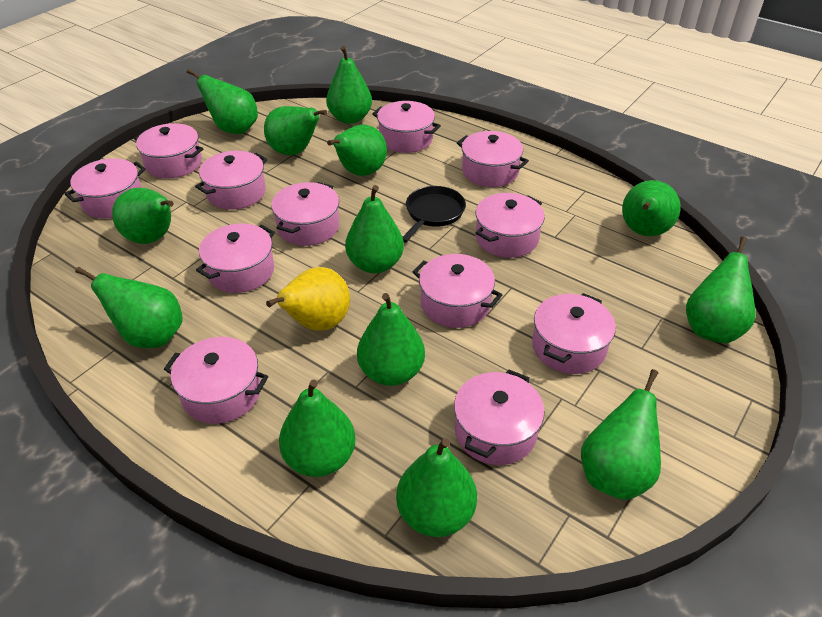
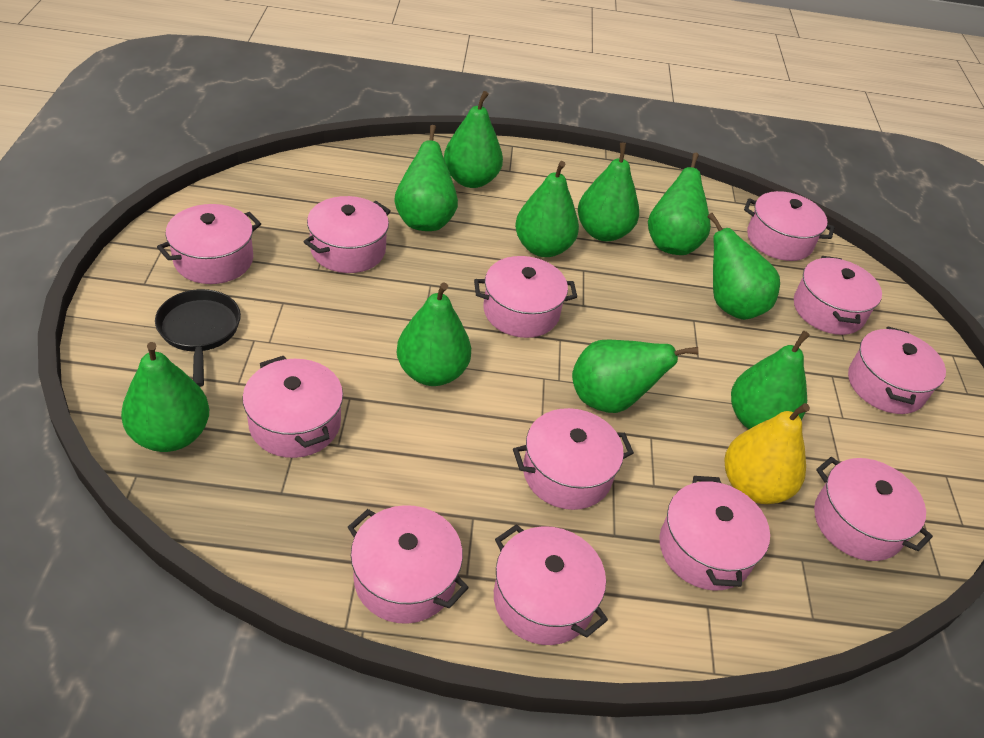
green pear: 13 -> 10

